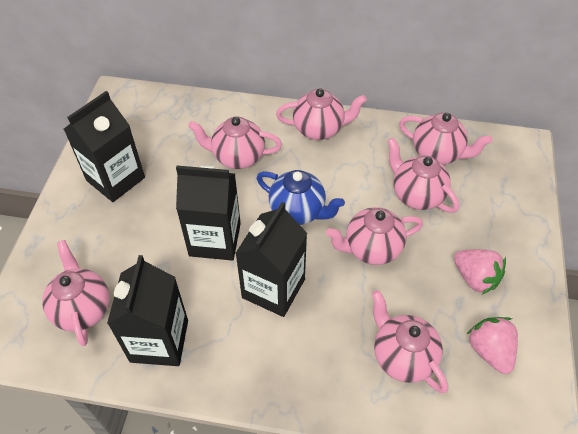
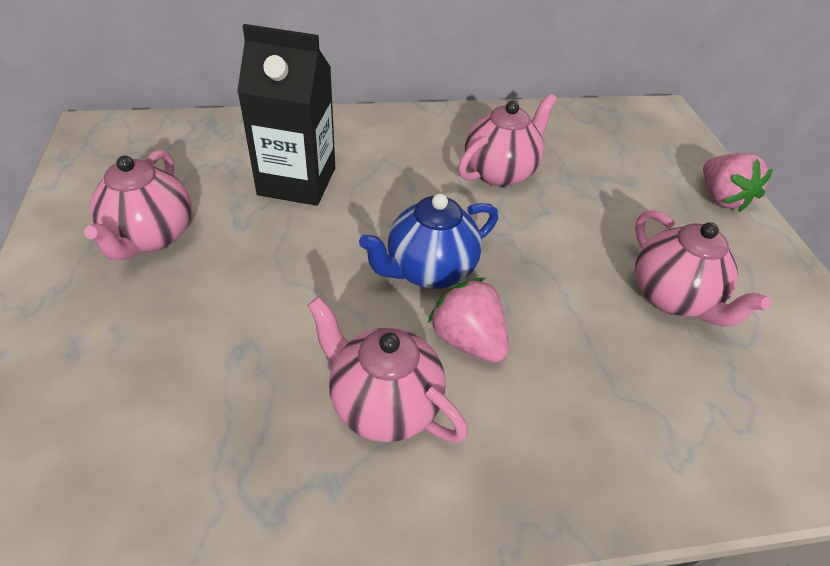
black carton: 4 -> 1
pink teapot: 7 -> 4

